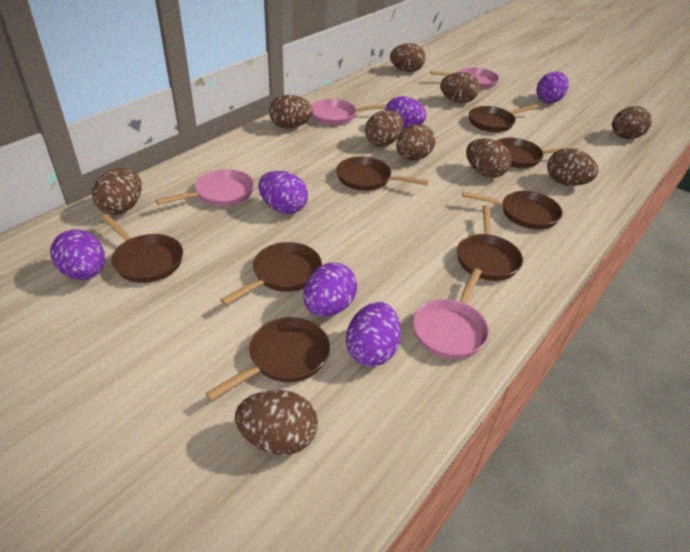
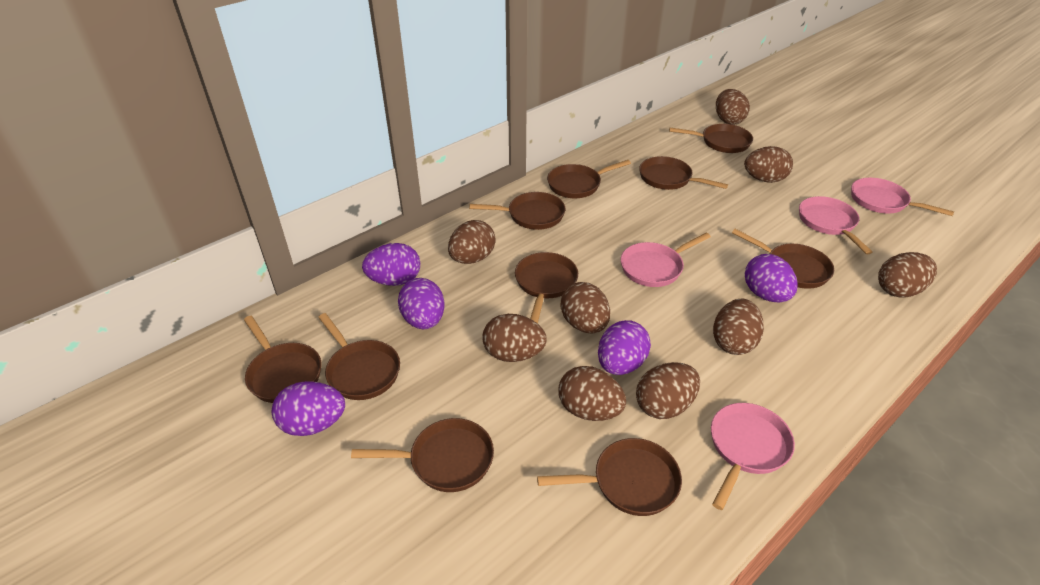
brown egg: 10 -> 9
brown pan: 8 -> 10
purple egg: 6 -> 5

